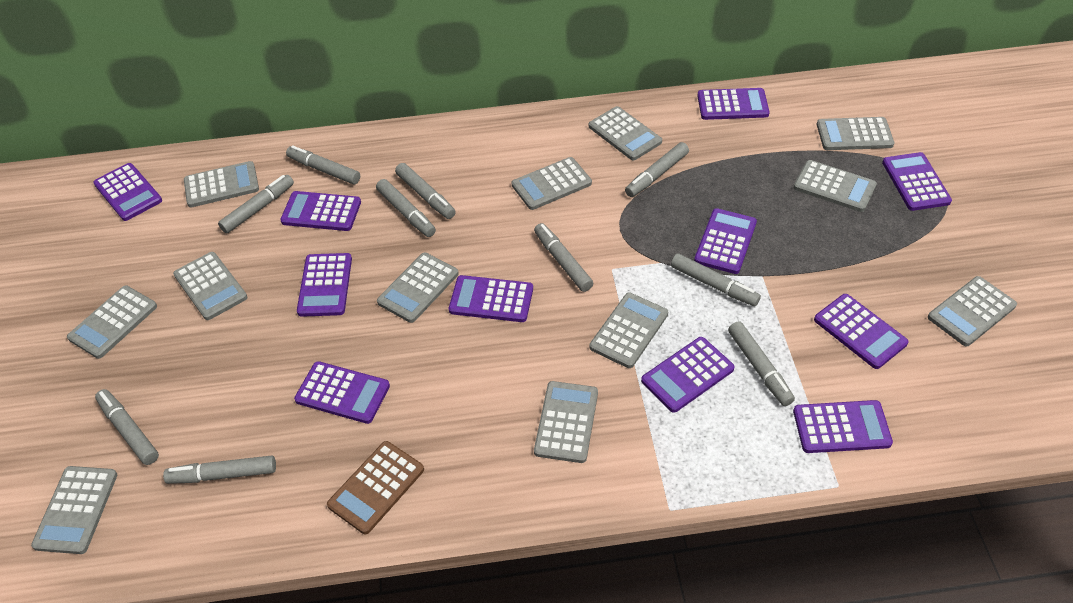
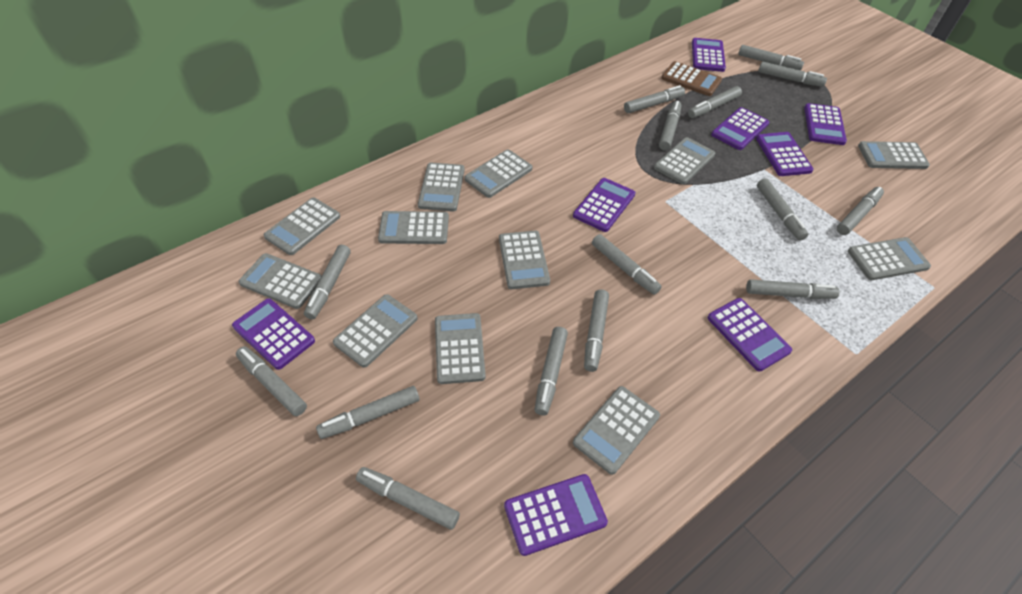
grey marker: 10 -> 15
purple calculator: 11 -> 8

